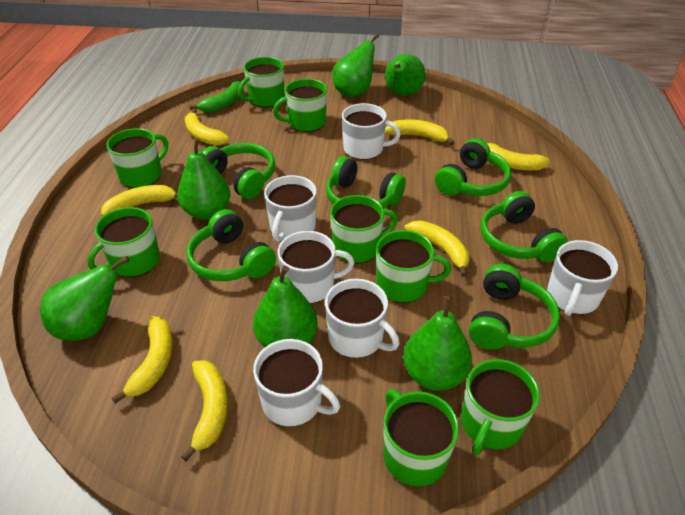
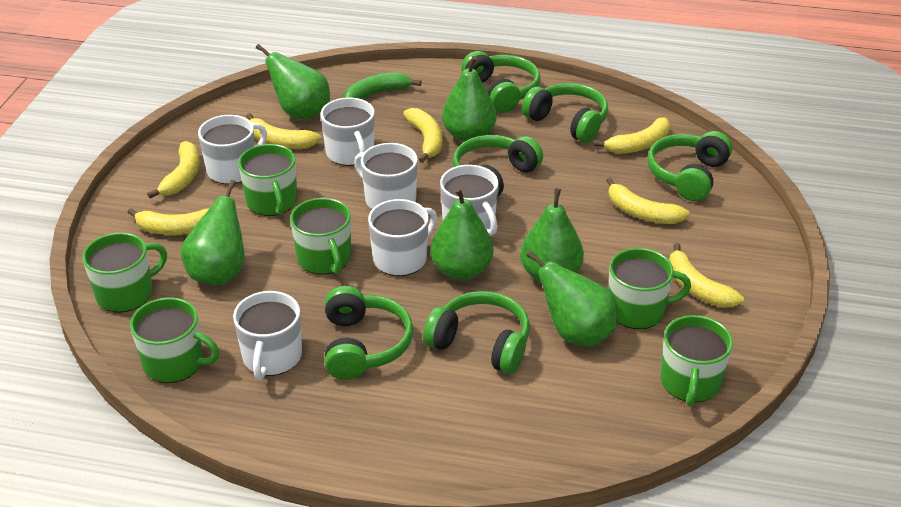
green mug: 8 -> 6

